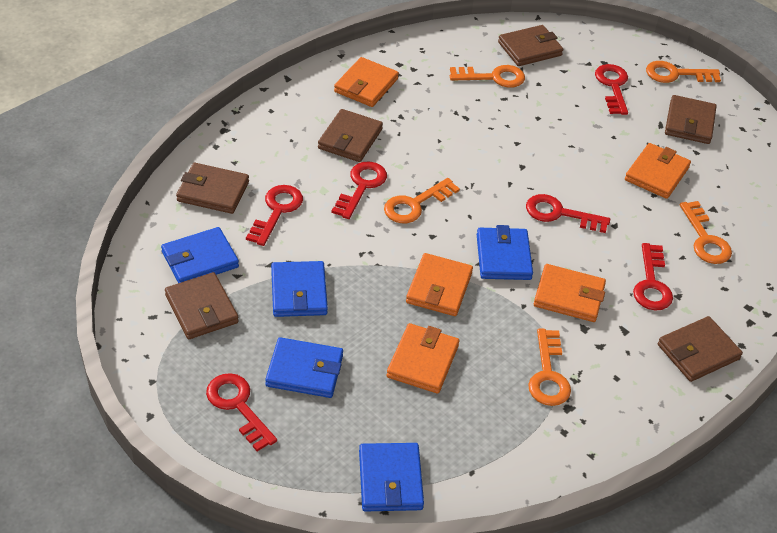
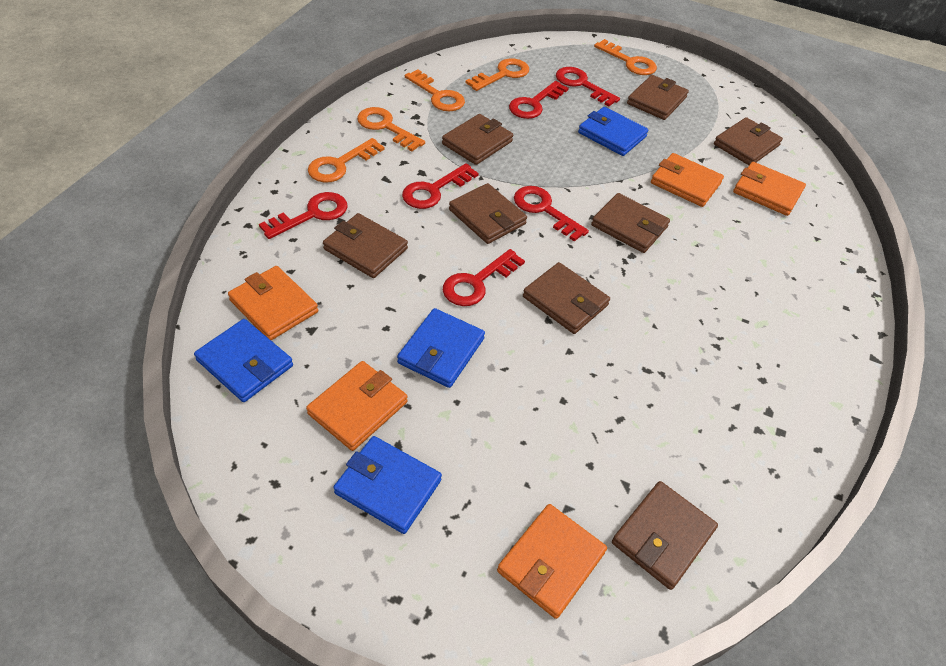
blue wallet: 5 -> 4
brown wallet: 6 -> 8

